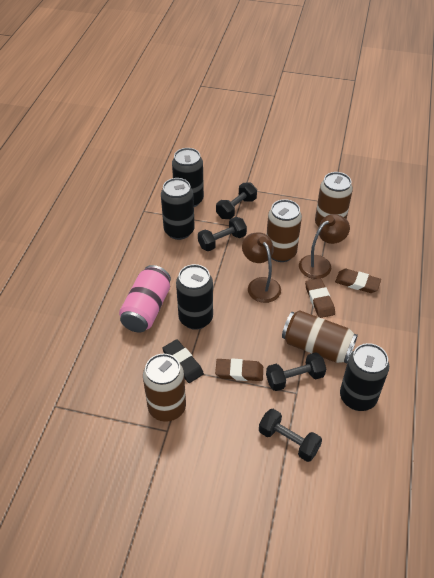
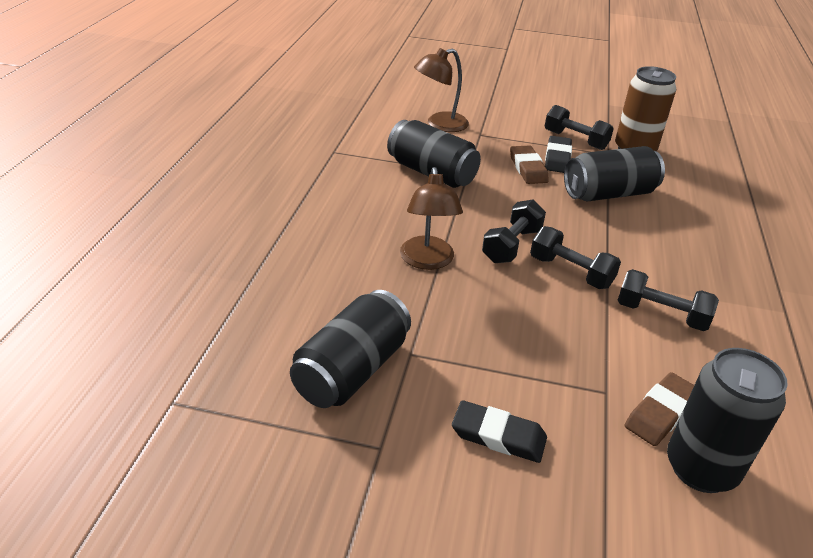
black eraser: 1 -> 2
brown can: 4 -> 1
brown eraser: 3 -> 2
pink can: 1 -> 0

